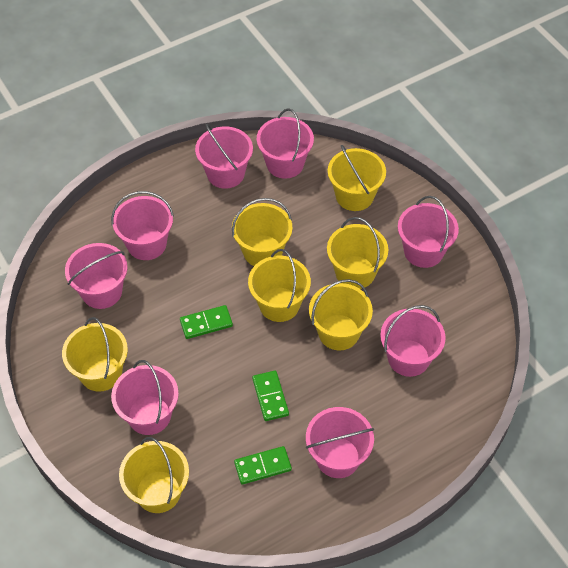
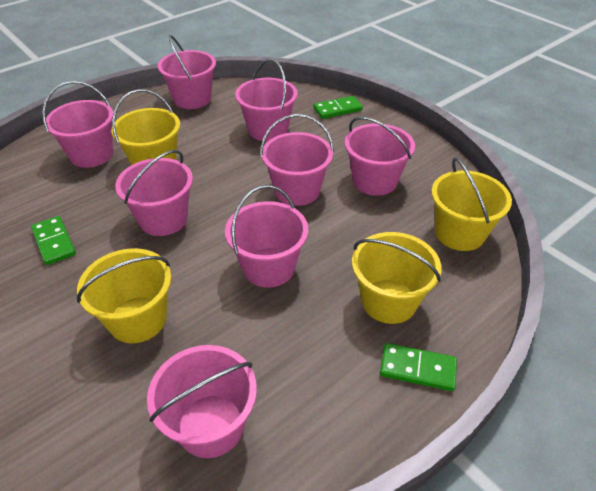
yellow bucket: 7 -> 4

